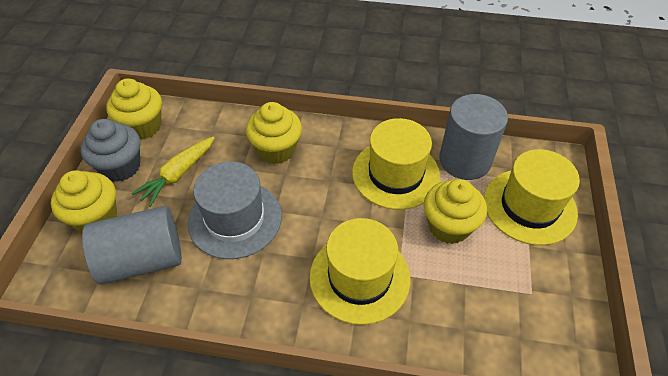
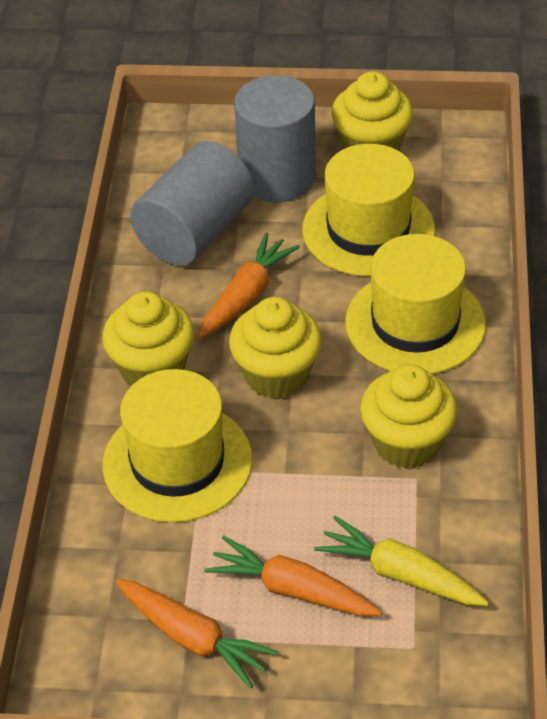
grey cupcake: 1 -> 0
grey hat: 1 -> 0
orange carrot: 0 -> 3

